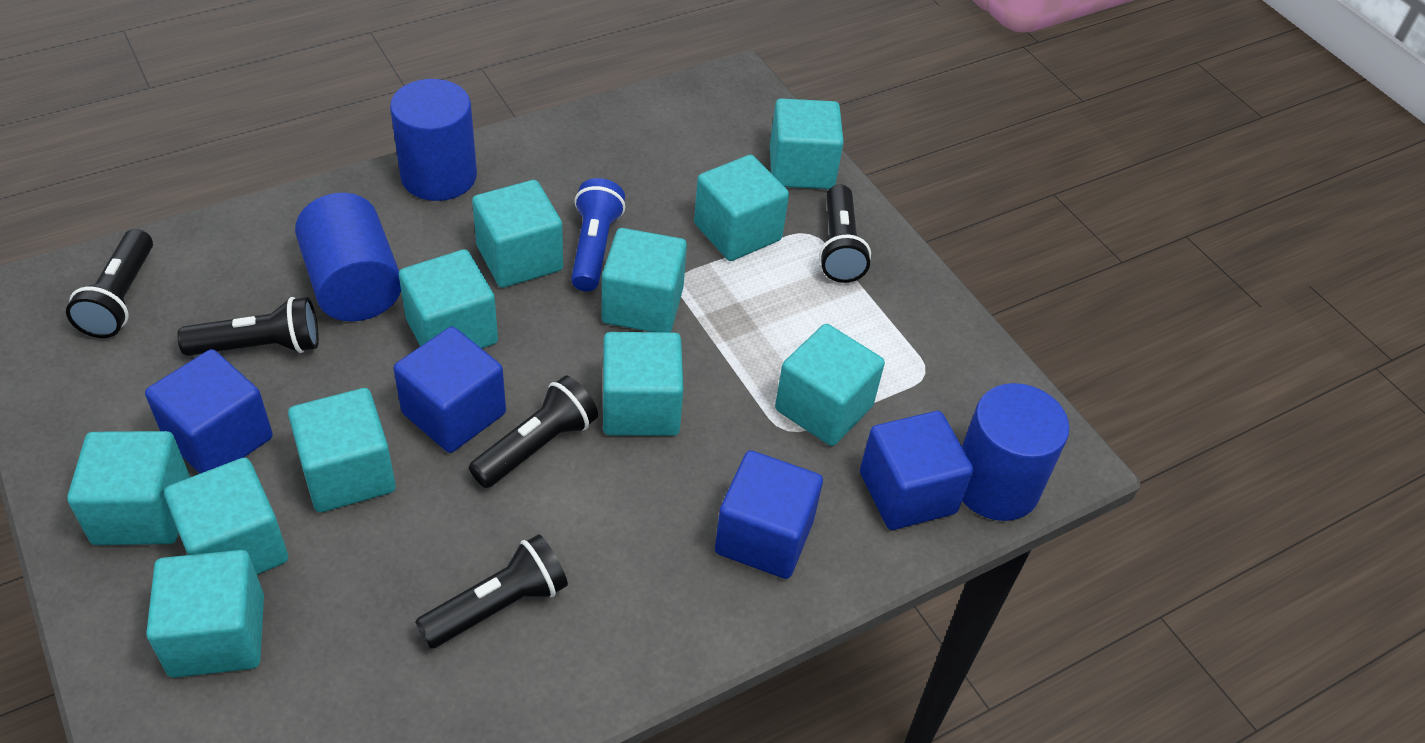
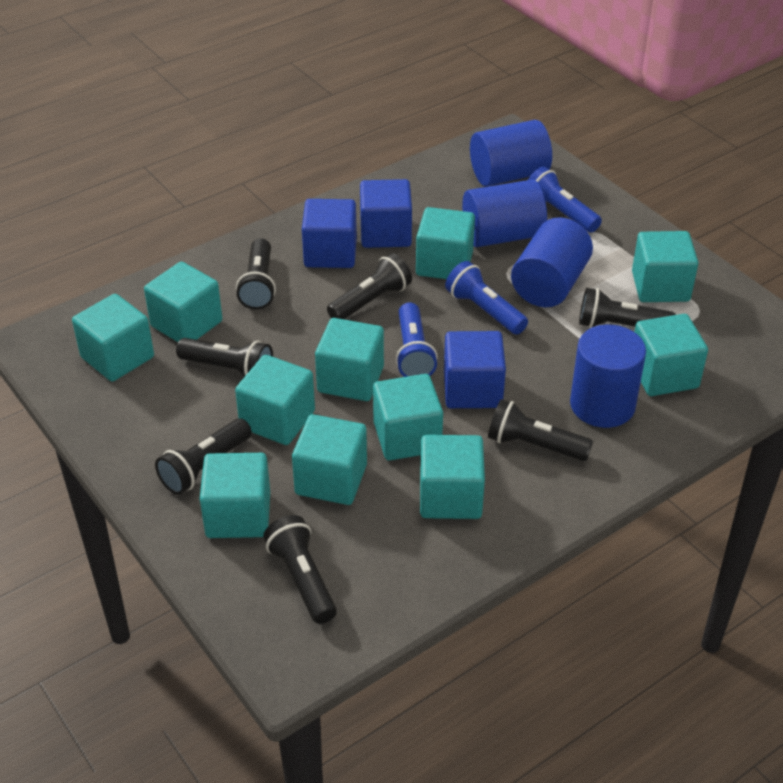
black flashlight: 5 -> 7
blue cube: 4 -> 3
blue cylinder: 3 -> 4
blue flashlight: 1 -> 3

